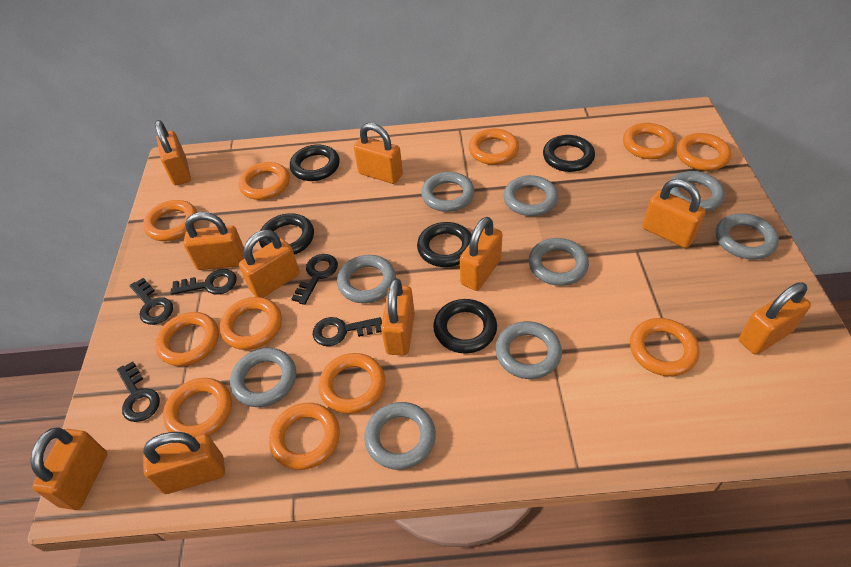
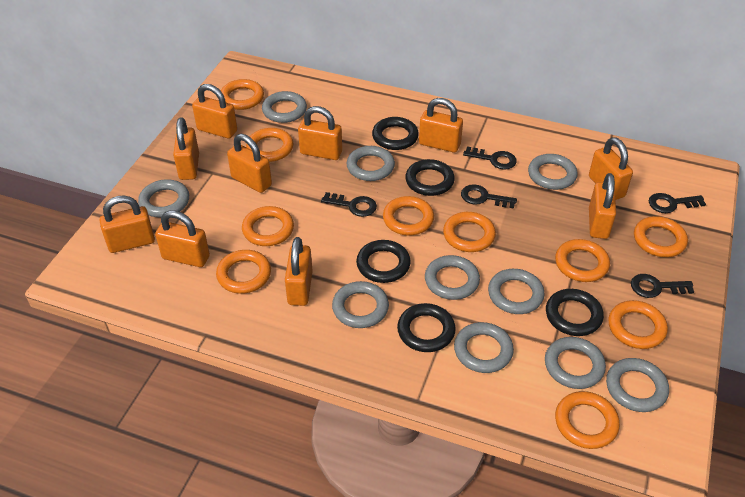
grey ring: 9 -> 10
orange ring: 11 -> 10

